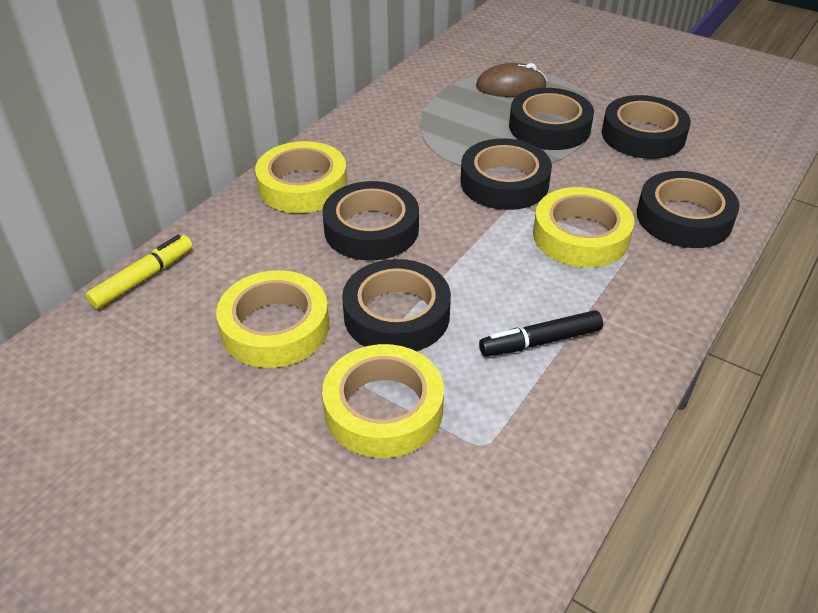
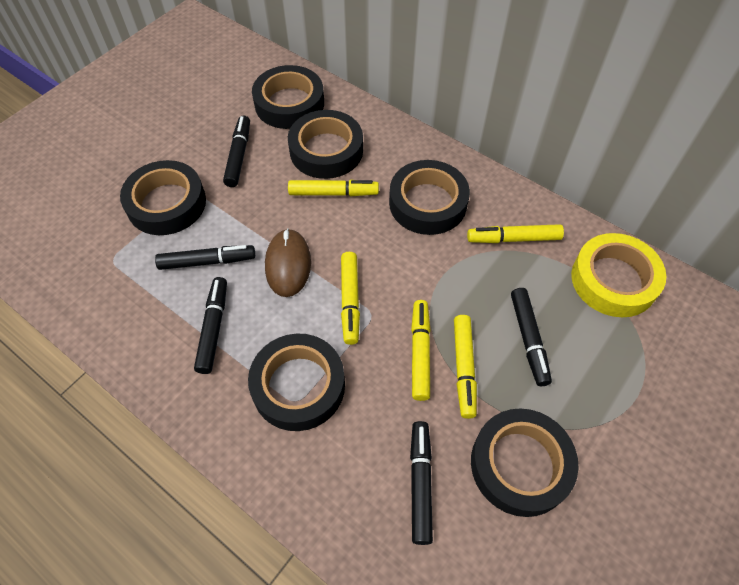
black marker: 1 -> 5
yellow marker: 1 -> 5
yellow tape: 4 -> 1

